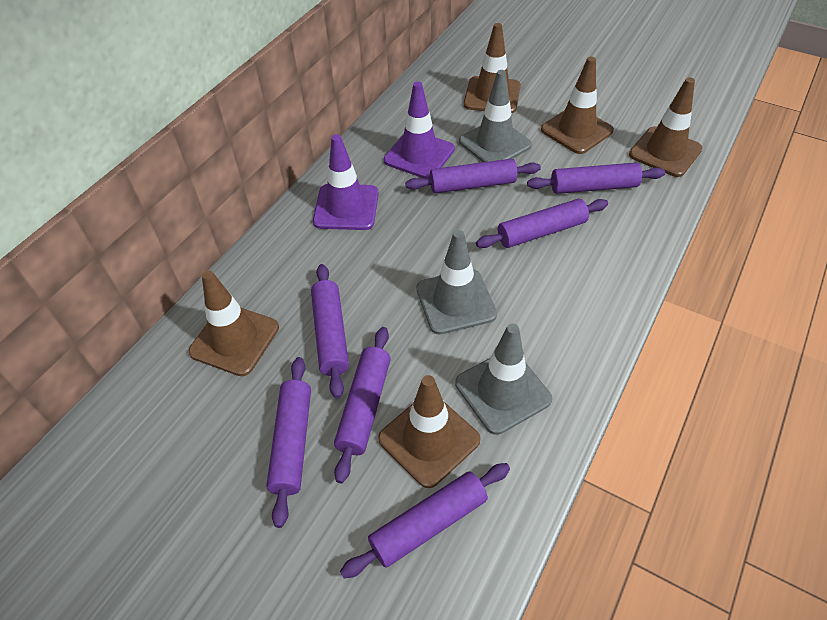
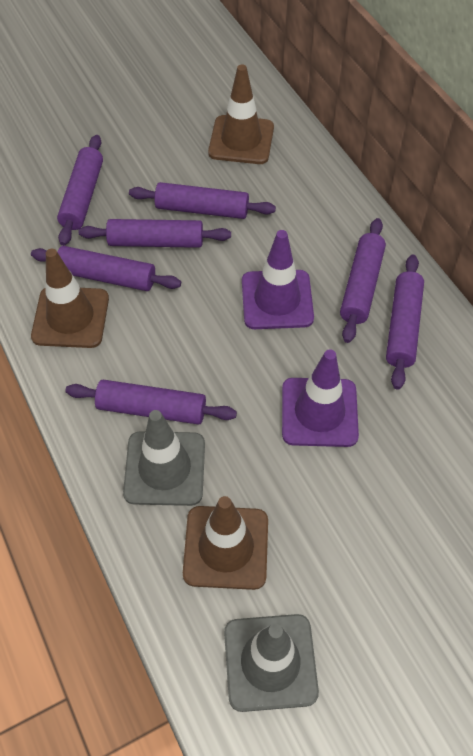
brown traffic cone: 5 -> 3
grey traffic cone: 3 -> 2

